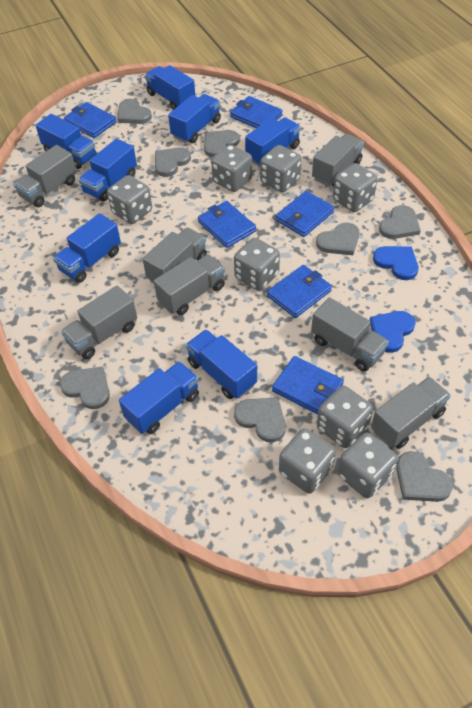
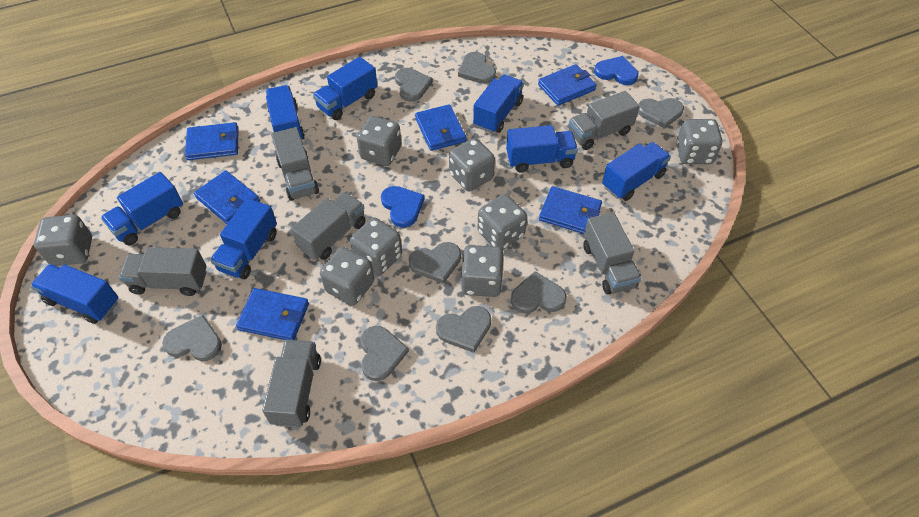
grey truck: 7 -> 6

